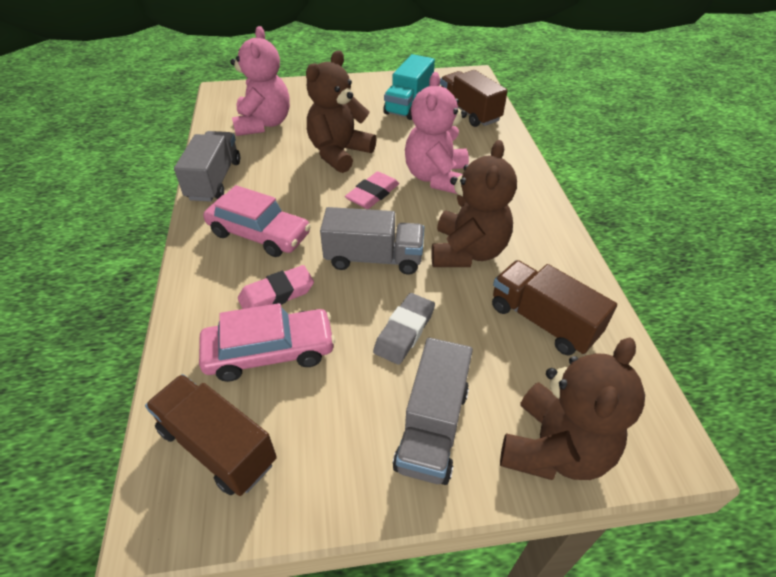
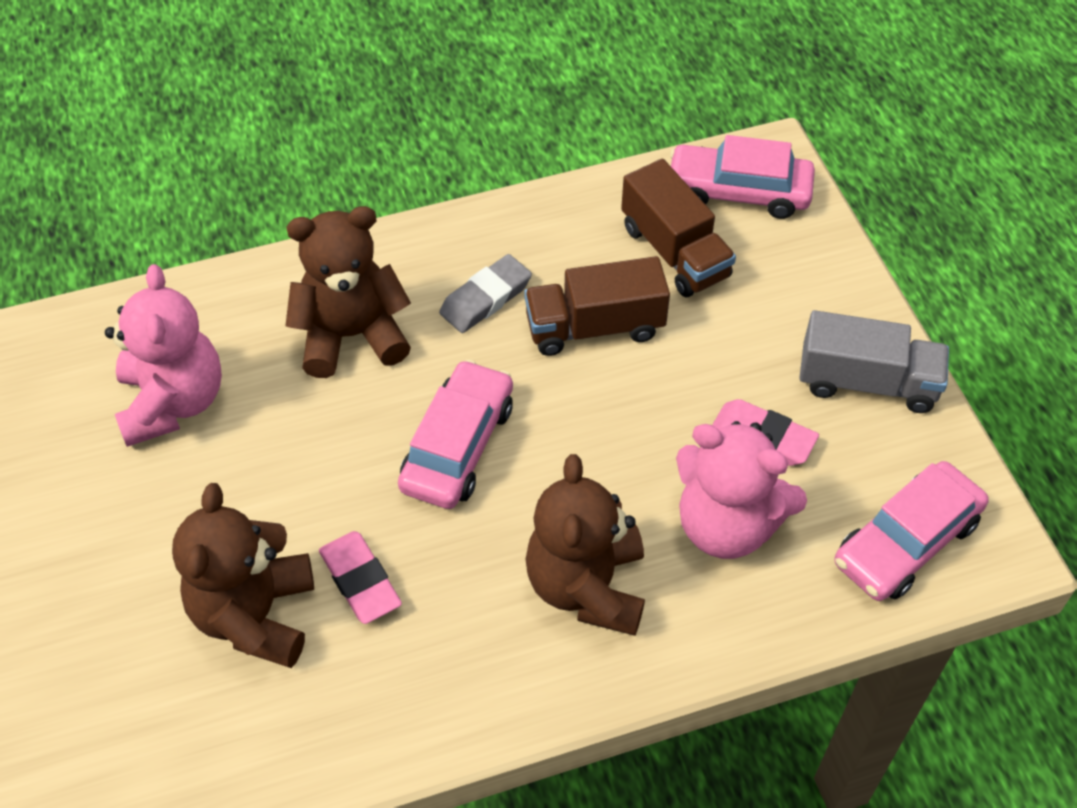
brown truck: 3 -> 2
grey truck: 3 -> 1
pink car: 2 -> 3
turquoise truck: 1 -> 0

